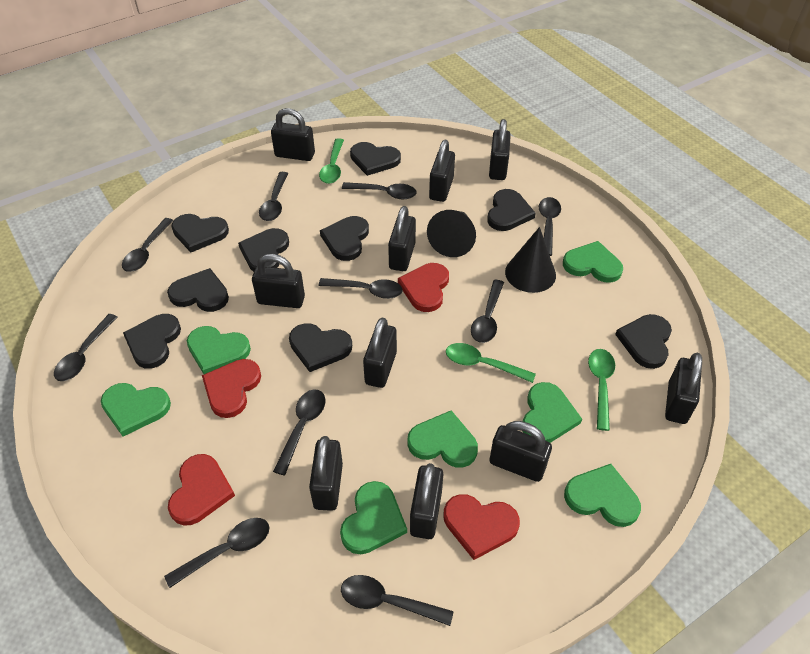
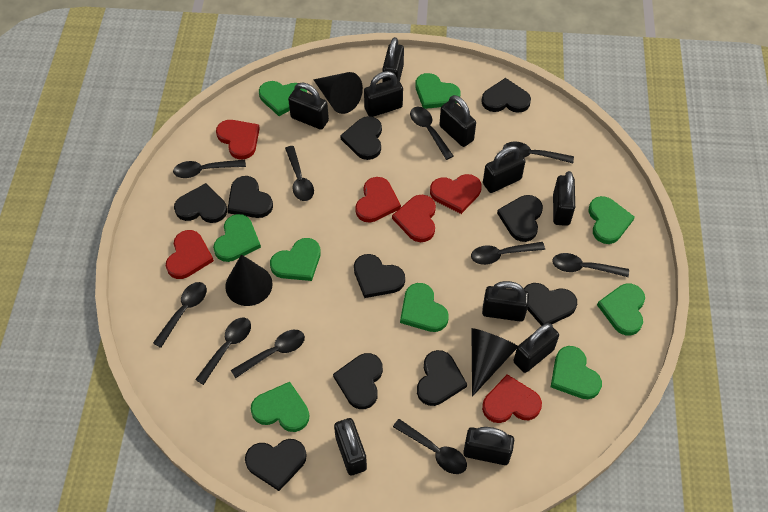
black cone: 2 -> 3
black heart: 9 -> 10
green heart: 7 -> 9
green spoon: 3 -> 0
red heart: 4 -> 6

